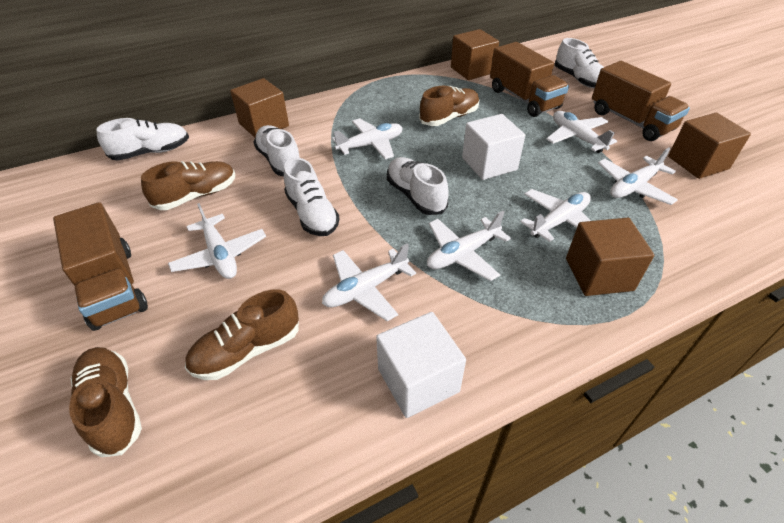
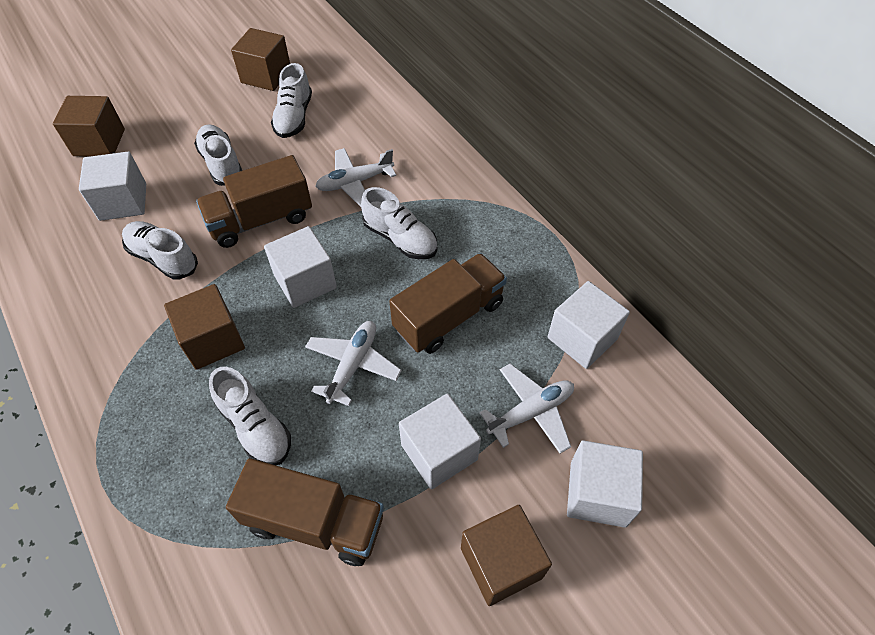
brown shoe: 4 -> 0
white cube: 2 -> 5
white plane: 7 -> 3

